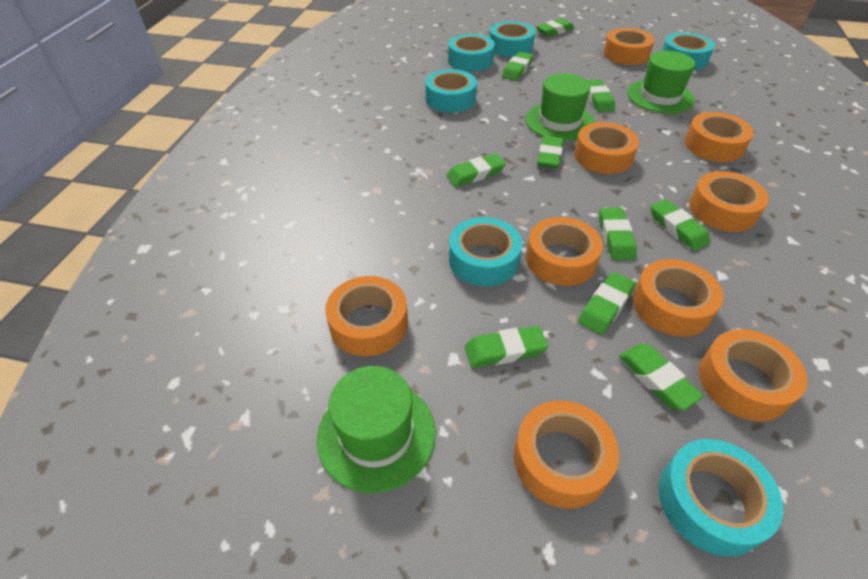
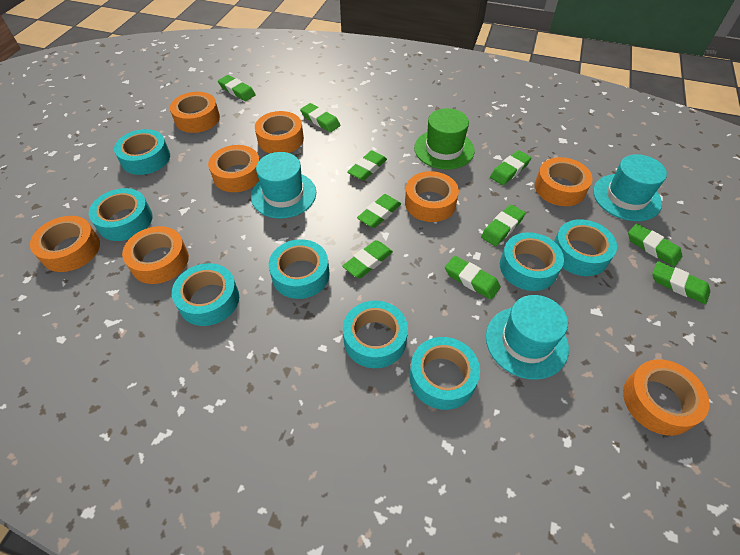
green hat: 3 -> 1
orange tape: 9 -> 8
turquoise hat: 0 -> 3
turquoise tape: 6 -> 8

